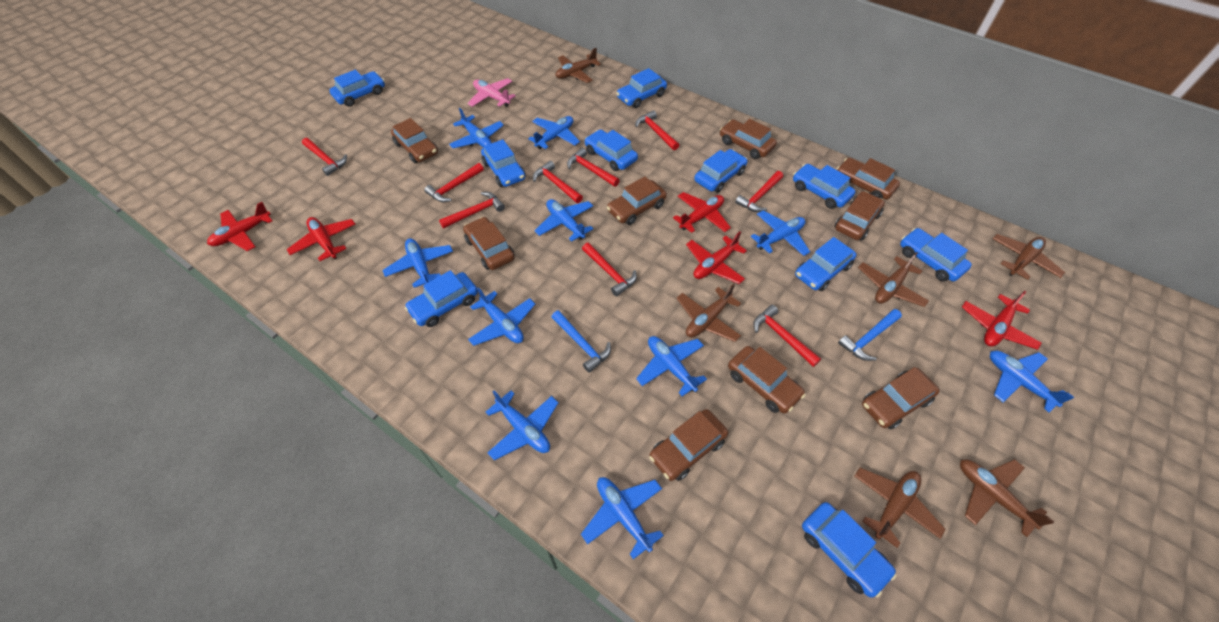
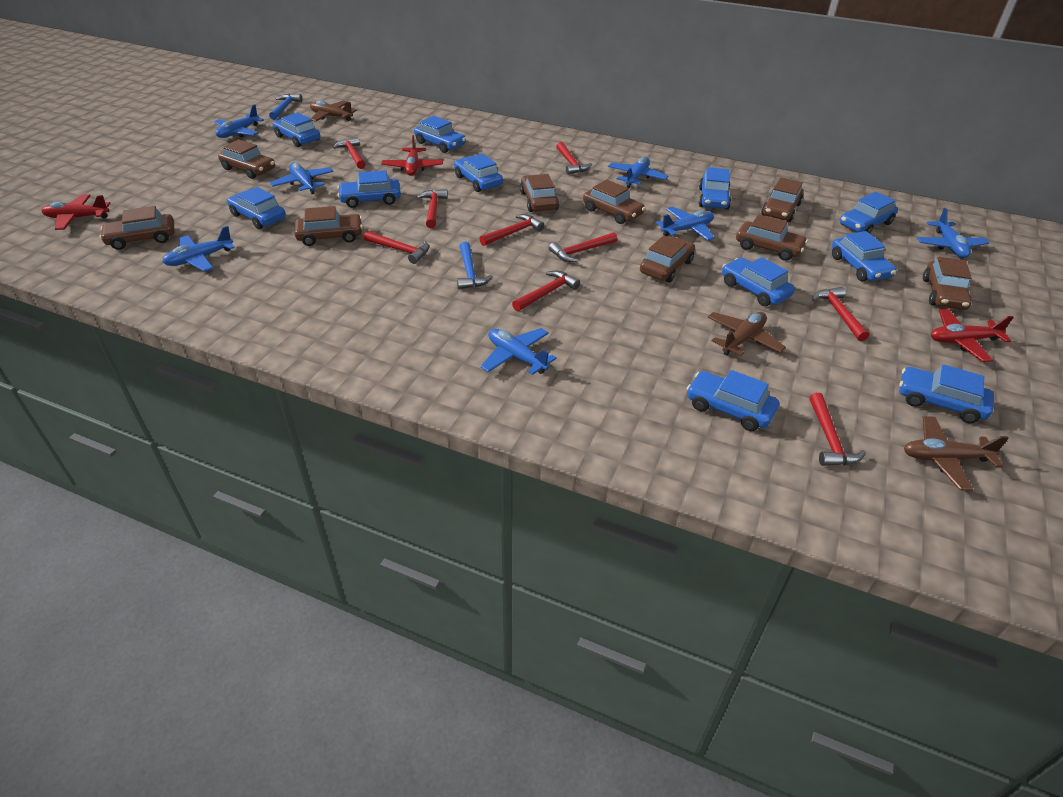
blue car: 10 -> 11
blue plane: 10 -> 7
brown plane: 6 -> 3
pink plane: 1 -> 0
red plane: 5 -> 3

